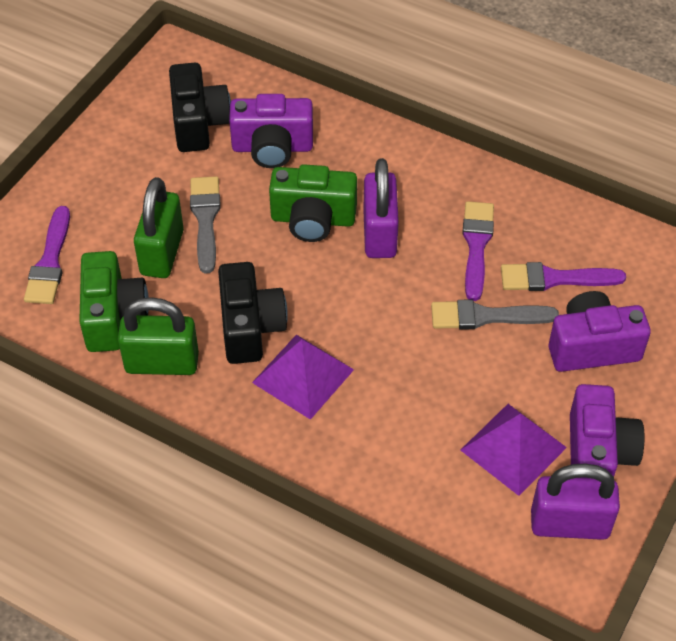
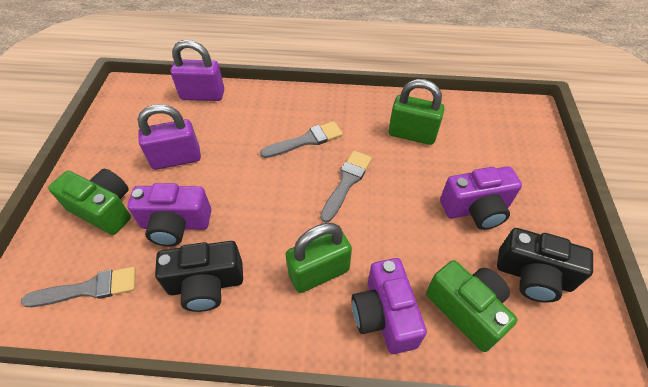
grey brush: 2 -> 3
purple brush: 3 -> 0
purple pyramid: 2 -> 0

